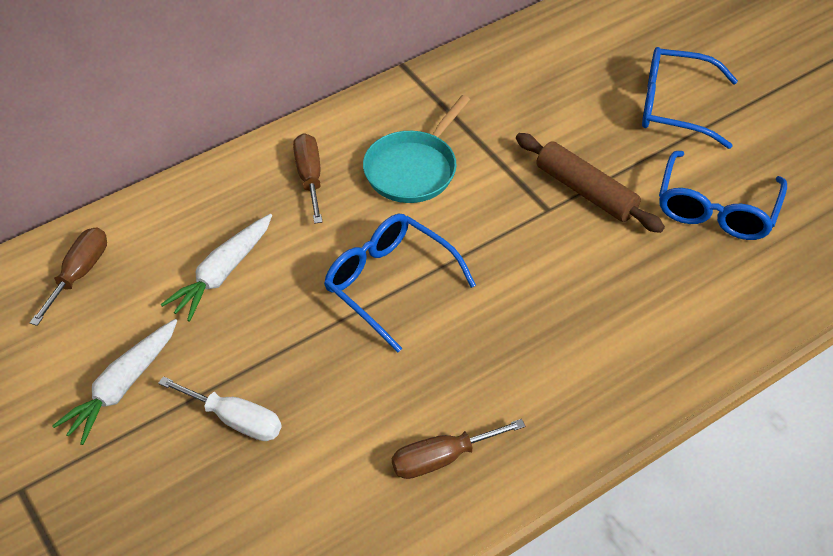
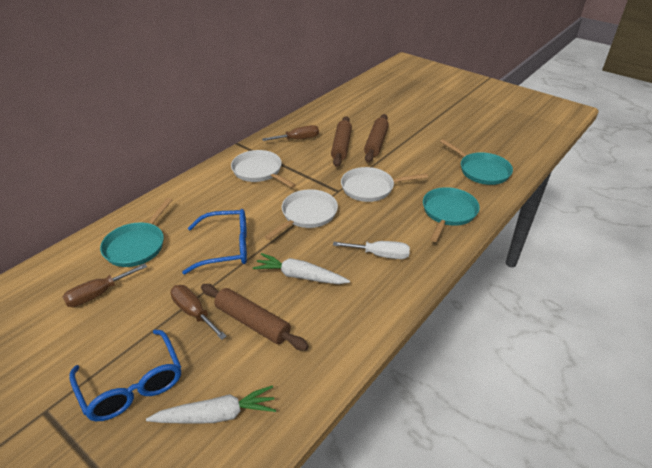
blue glasses: 3 -> 2
brown rolling pin: 1 -> 3
turquoise pan: 1 -> 3
white pan: 0 -> 3

